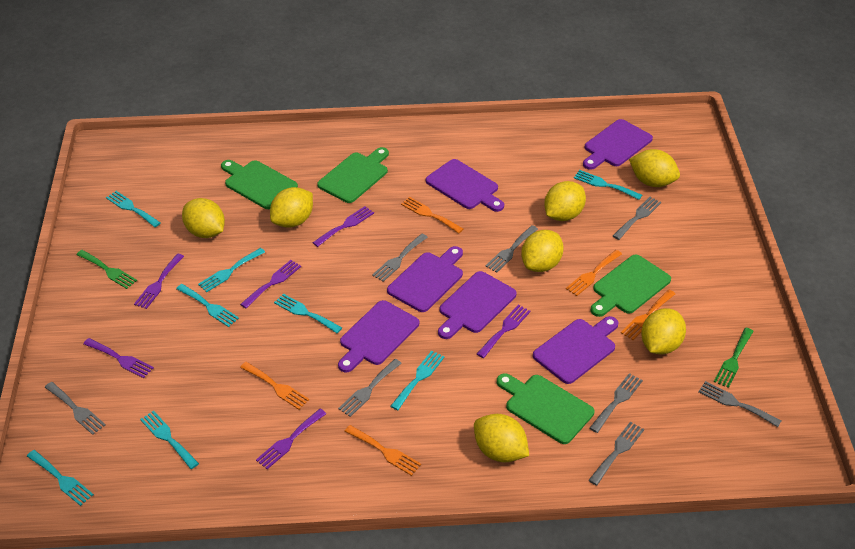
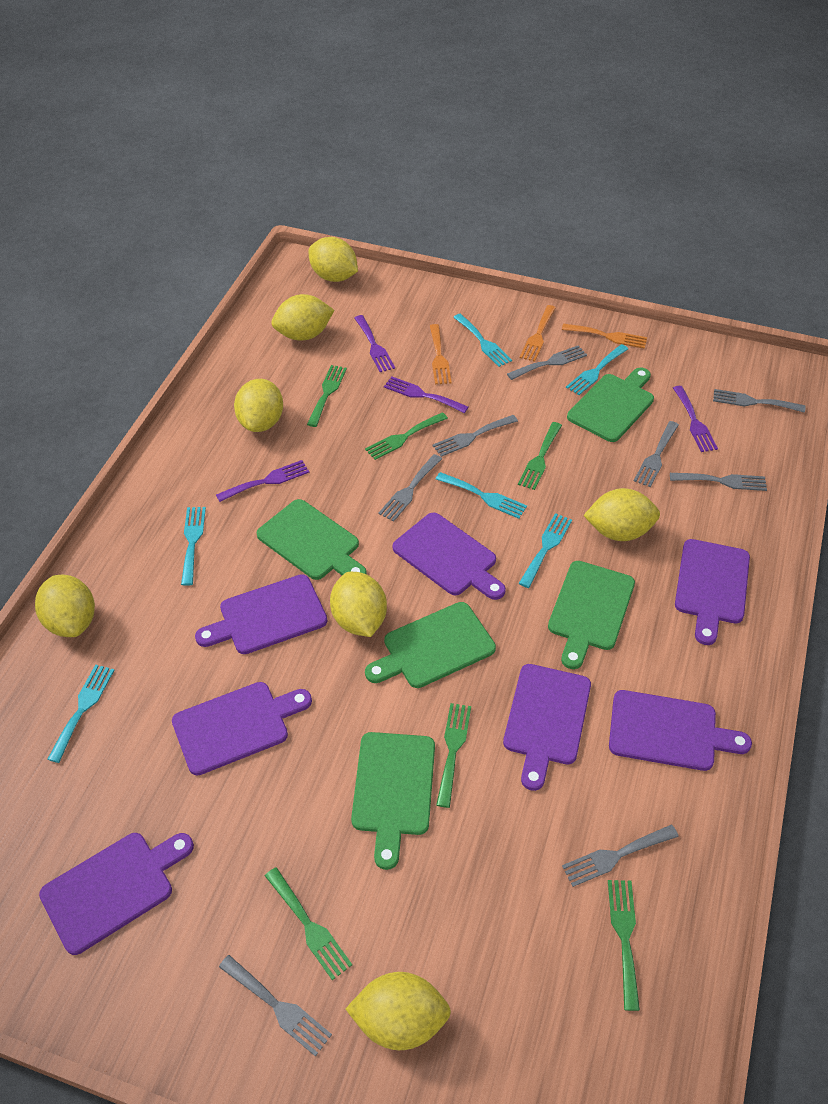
green cutting board: 4 -> 5
green fork: 2 -> 6
orange fork: 5 -> 3
purple cutting board: 6 -> 7
purple fork: 6 -> 4
turquoise fork: 8 -> 6

